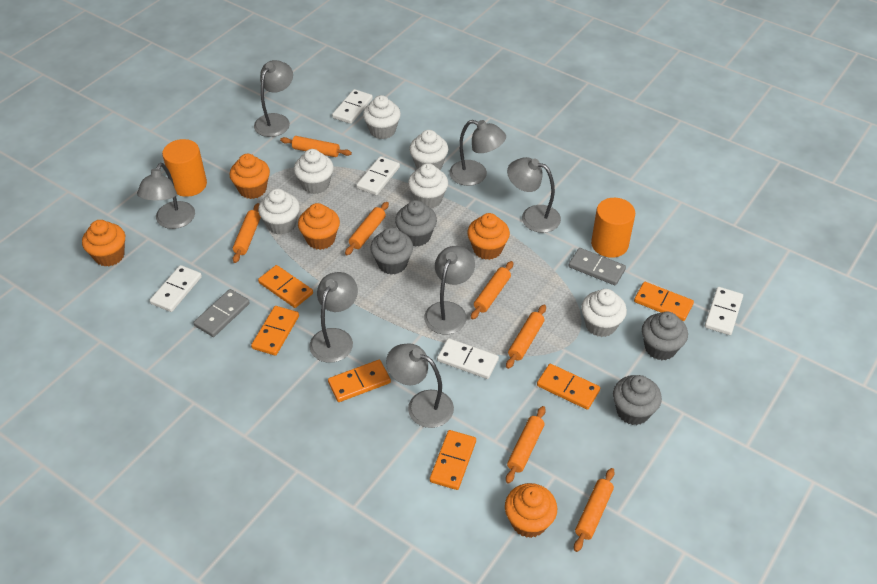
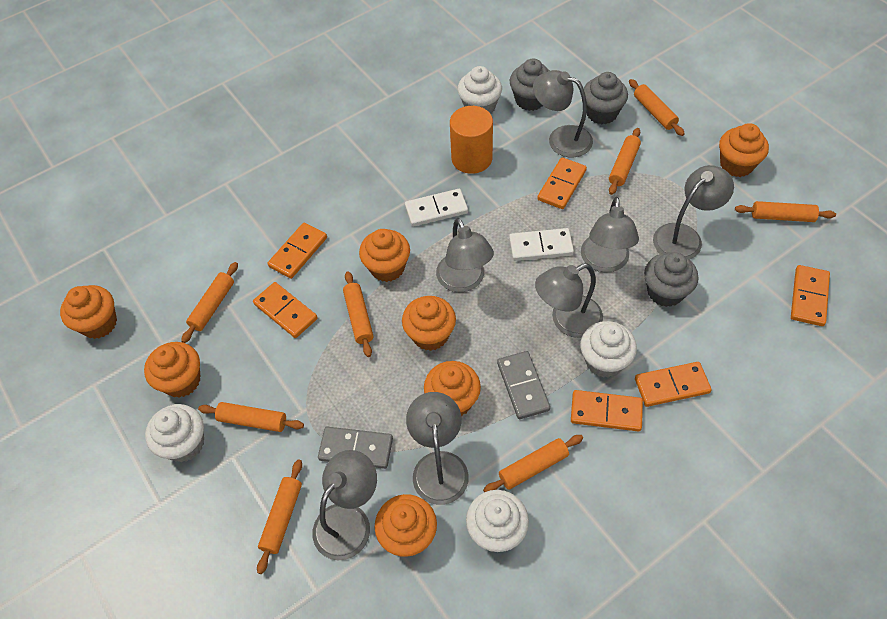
grey cupcake: 4 -> 3
orange cupcake: 5 -> 7
orange cylinder: 2 -> 1
orange rolling pin: 7 -> 8
white cupcake: 6 -> 4
white domino: 5 -> 2

